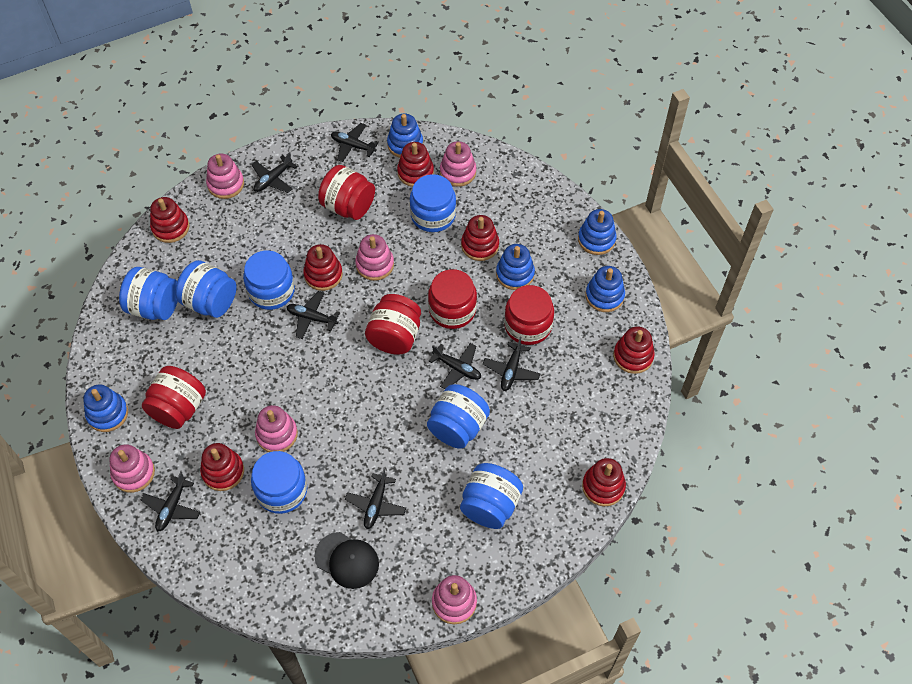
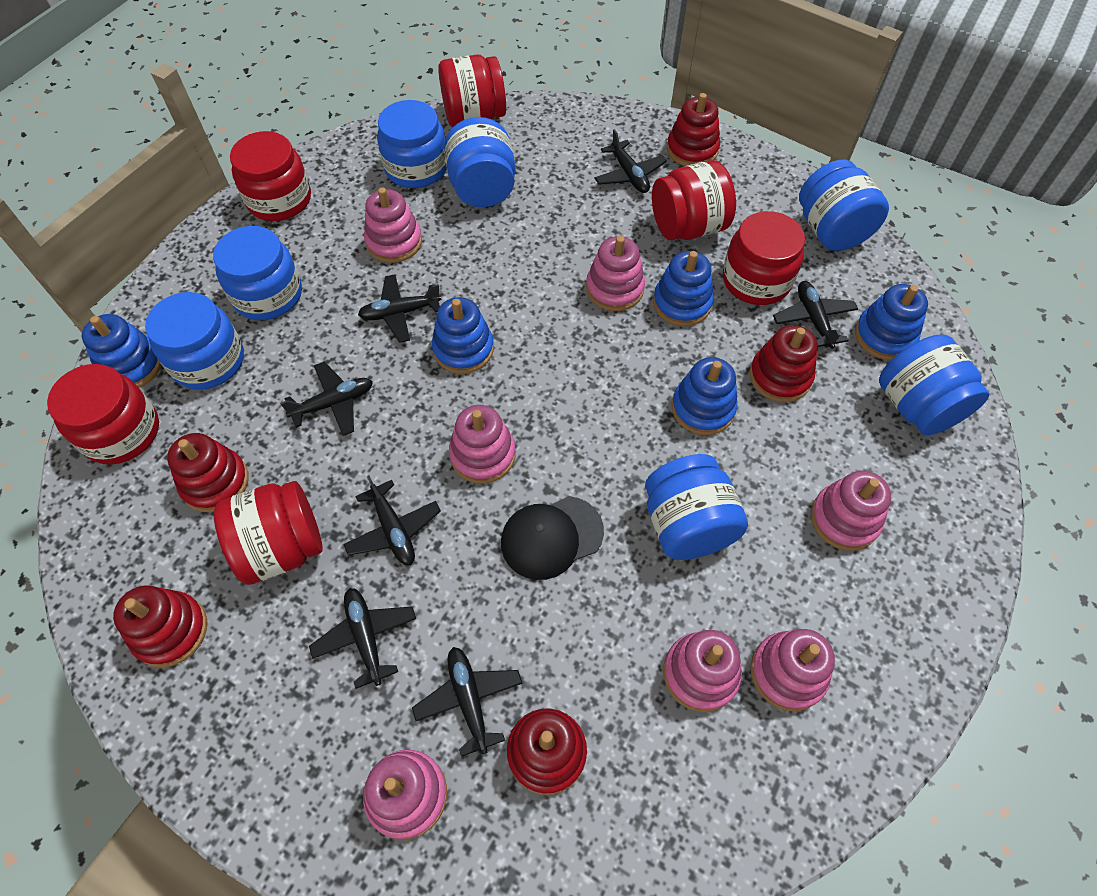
pink stacking toy: 6 -> 7
red jar: 5 -> 6
red stacking toy: 7 -> 5

